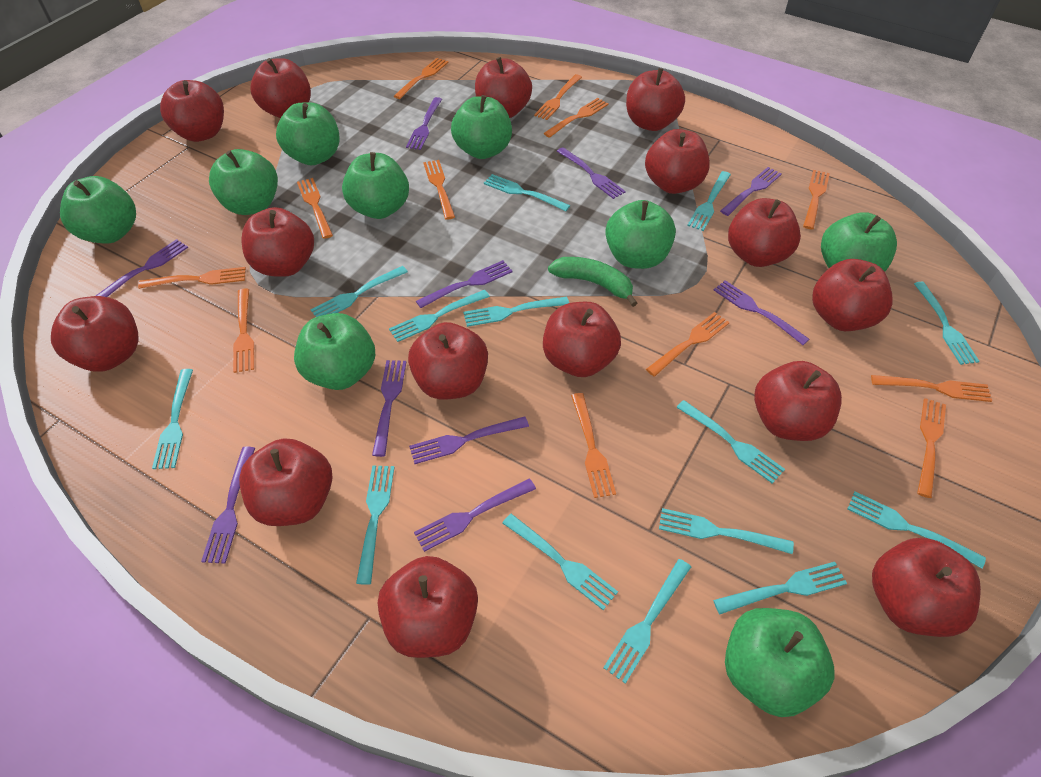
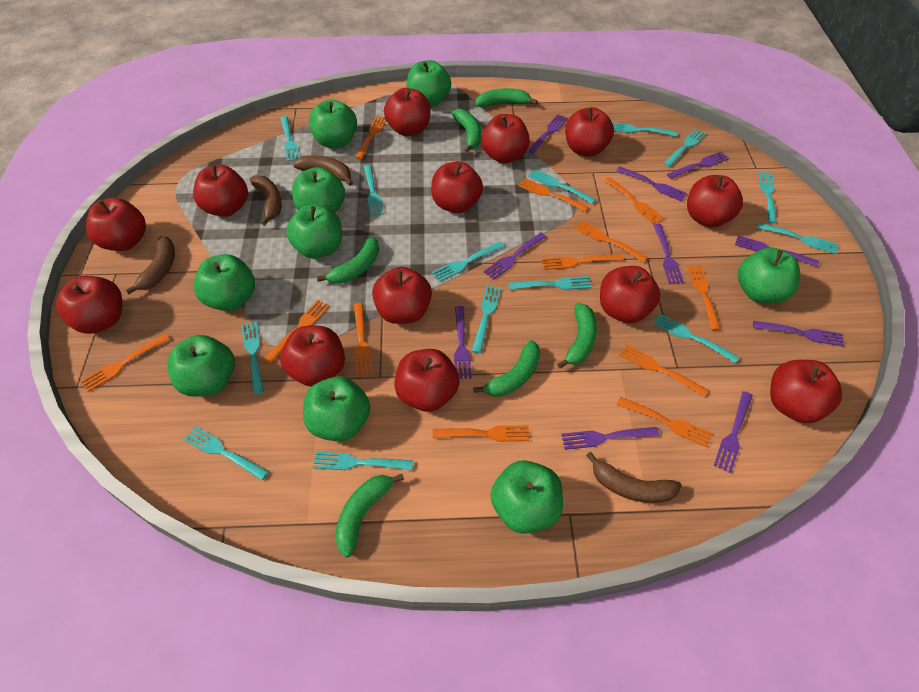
brown banana: 0 -> 4
green banana: 1 -> 6
red apple: 15 -> 13

